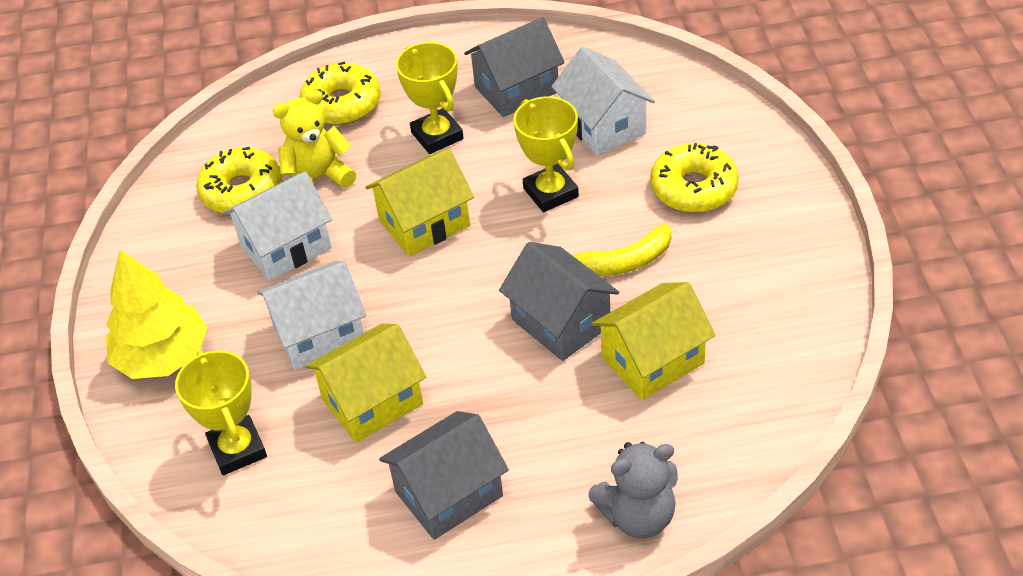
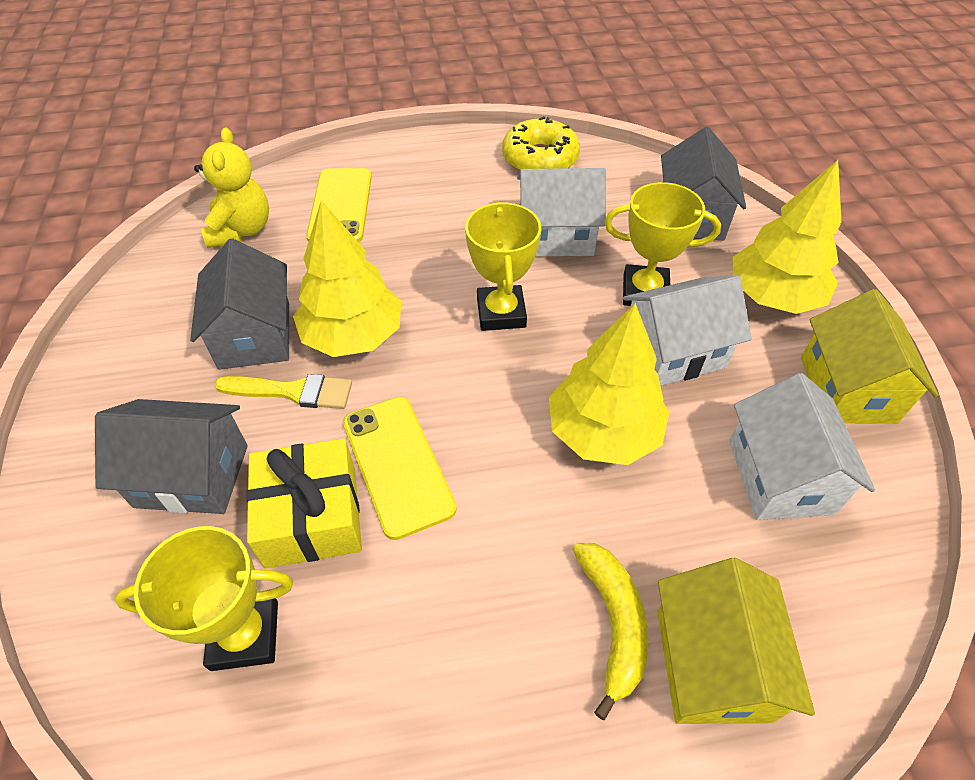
grey teddy bear: 1 -> 0
yellow brush: 0 -> 1
yellow donut: 3 -> 1
yellow gift: 0 -> 1
yellow house: 3 -> 2
yellow phone: 0 -> 2
yellow tree: 1 -> 3

